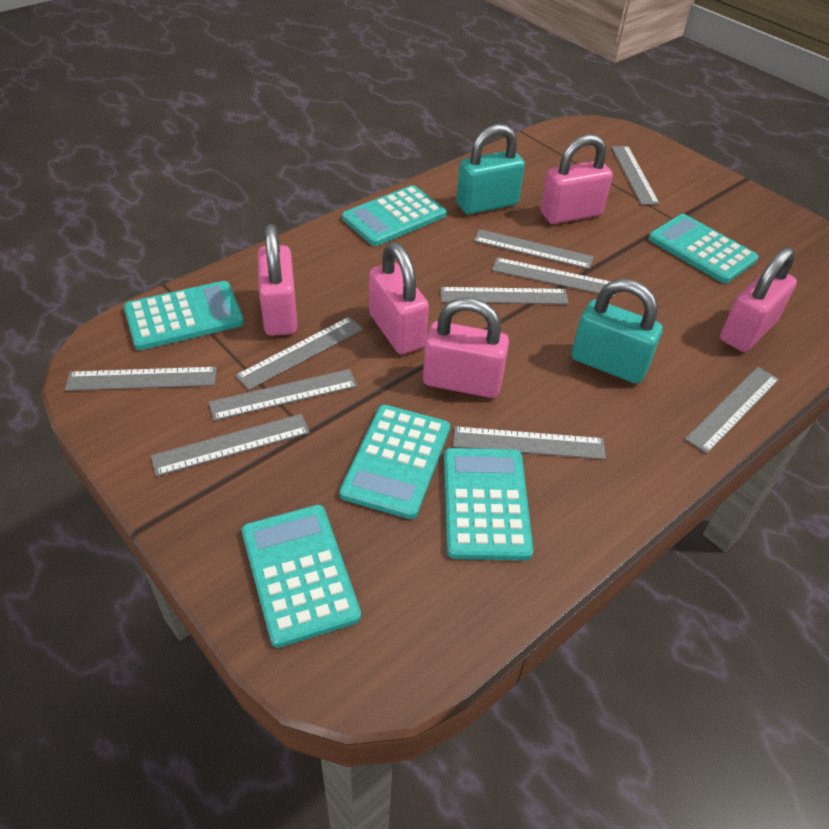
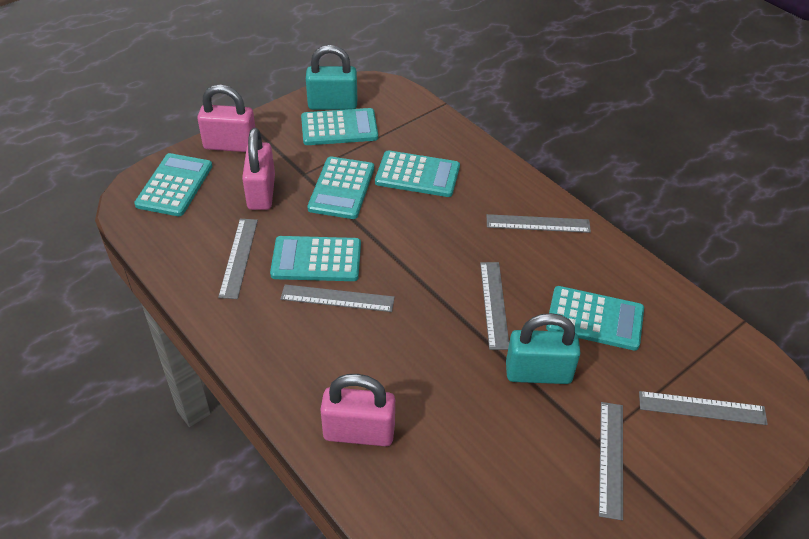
grey ruler: 10 -> 6
pink padlock: 5 -> 3

